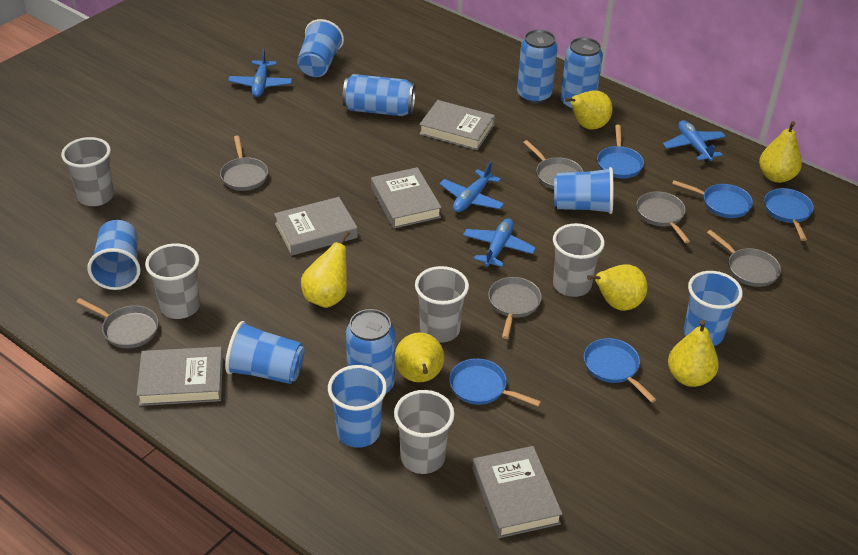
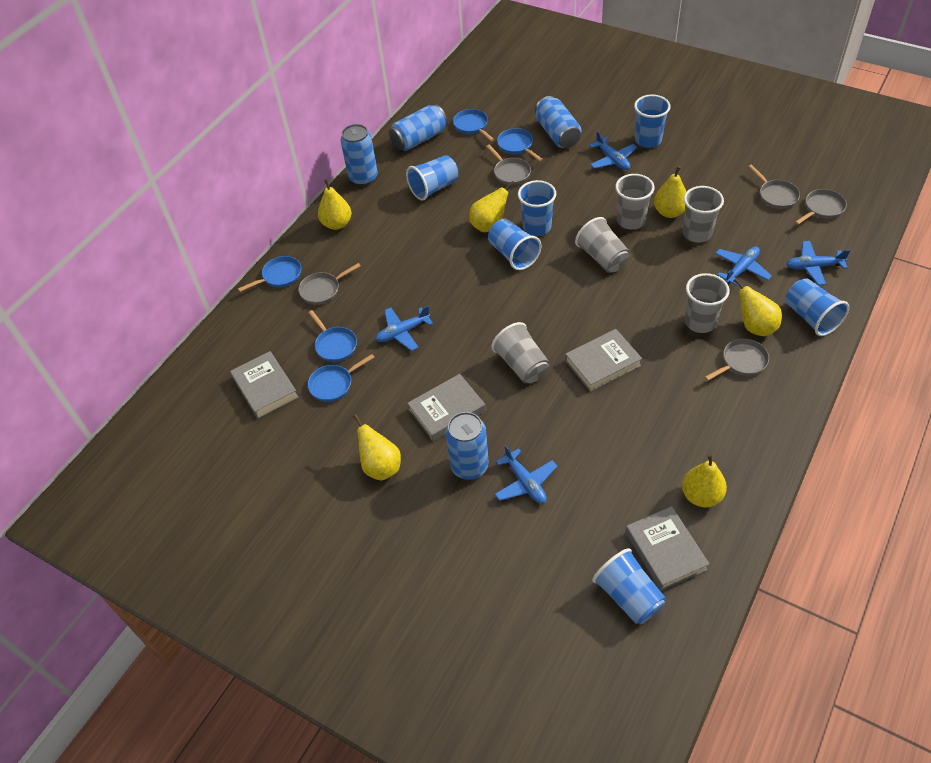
blue plane: 4 -> 5
grey book: 5 -> 4
grey pan: 6 -> 5

